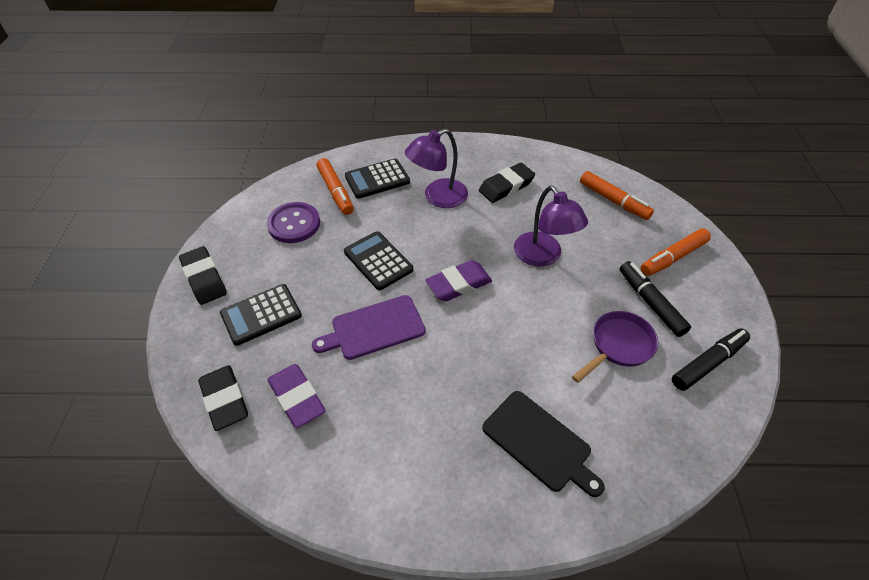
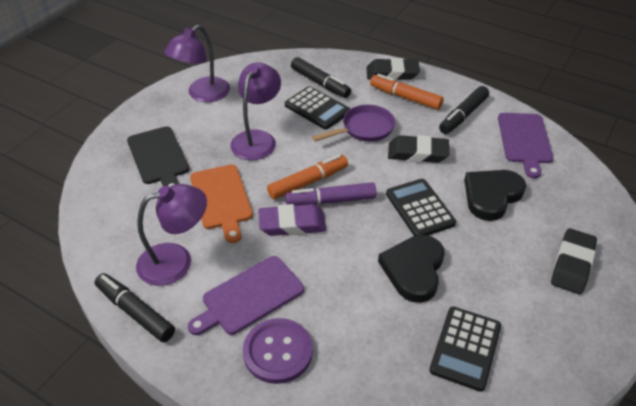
black heart: 0 -> 2
black marker: 2 -> 3
orange cutting board: 0 -> 1
orange marker: 3 -> 2
purple cutting board: 1 -> 2
purple eraser: 2 -> 1
purple lamp: 2 -> 3
purple marker: 0 -> 1

